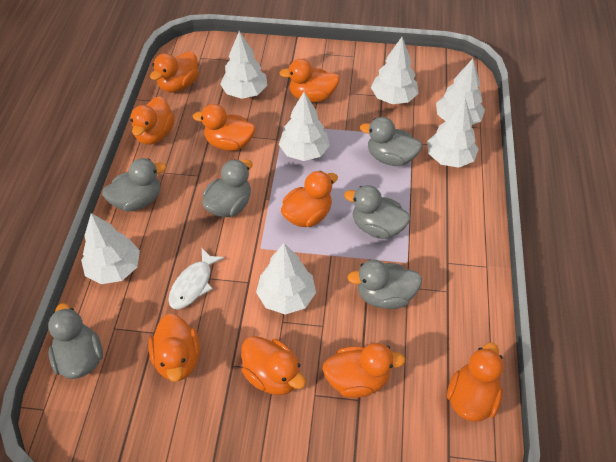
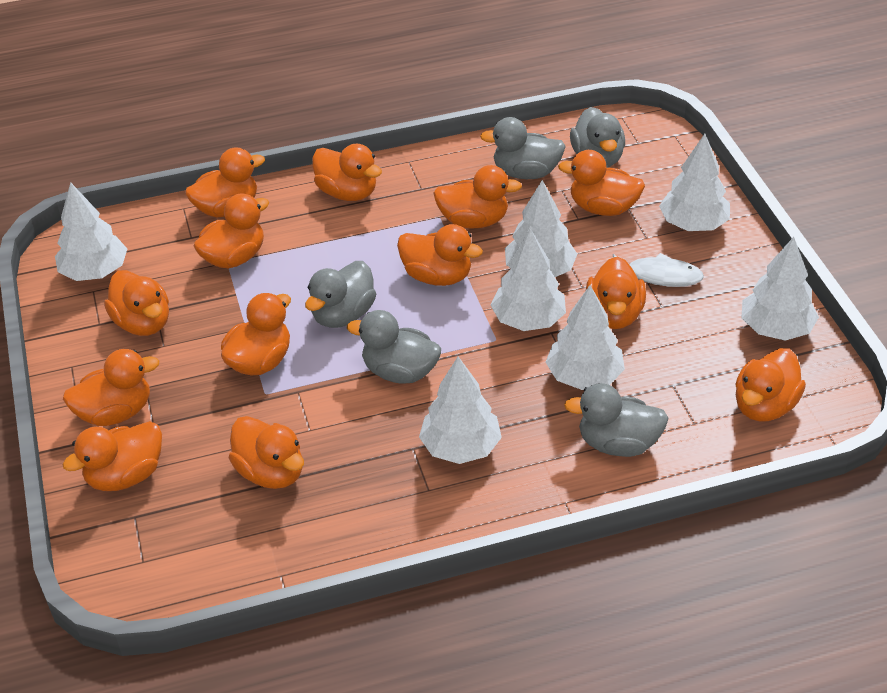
grey duck: 6 -> 5
orange duck: 9 -> 13

